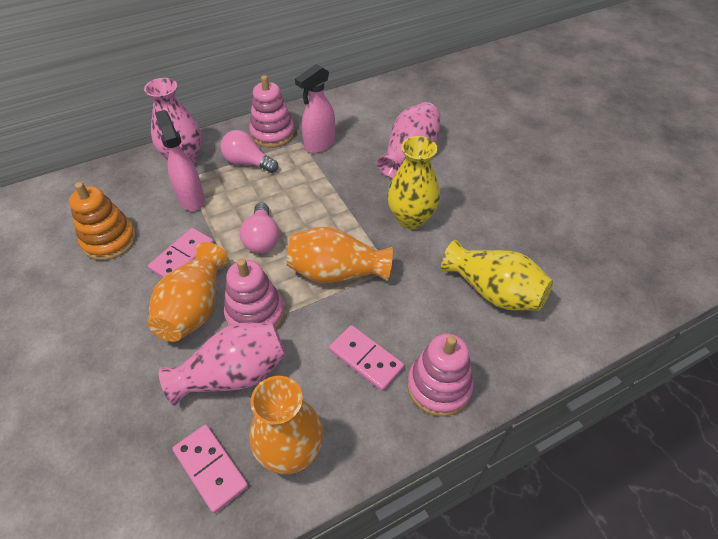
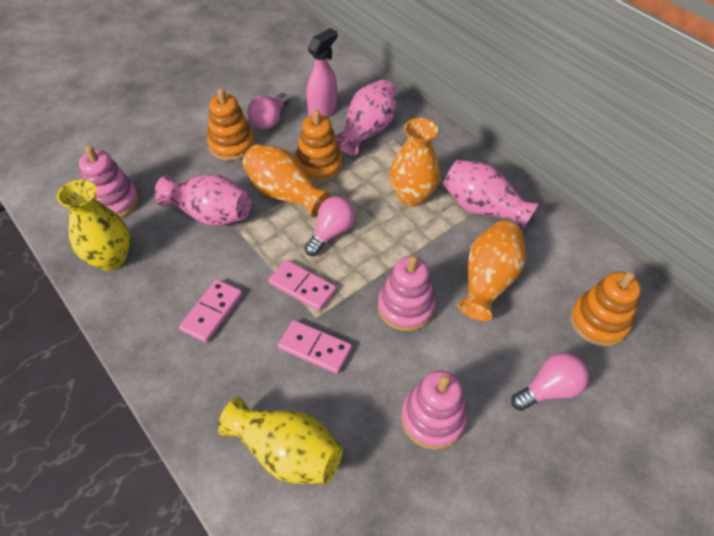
orange stacking toy: 1 -> 3
pink light bulb: 2 -> 3
pink spray bottle: 2 -> 1

